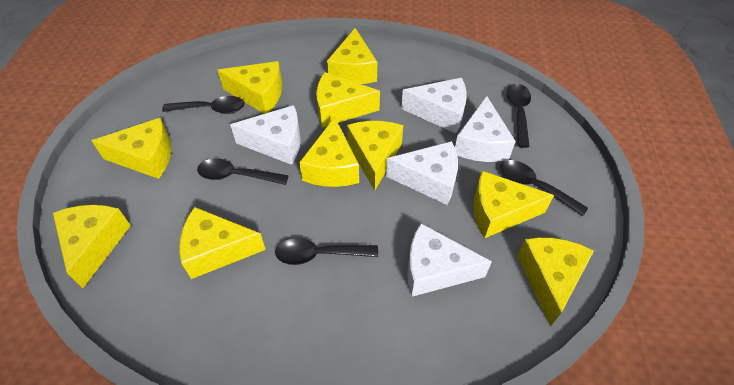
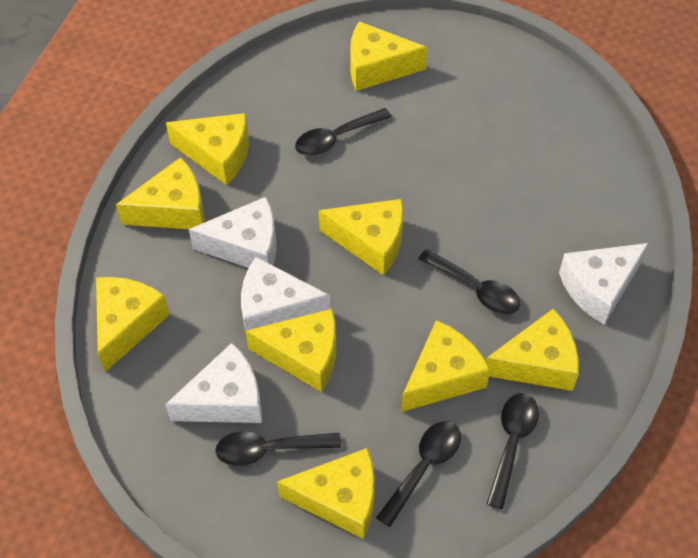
white cheese: 5 -> 4
yellow cheese: 10 -> 9

